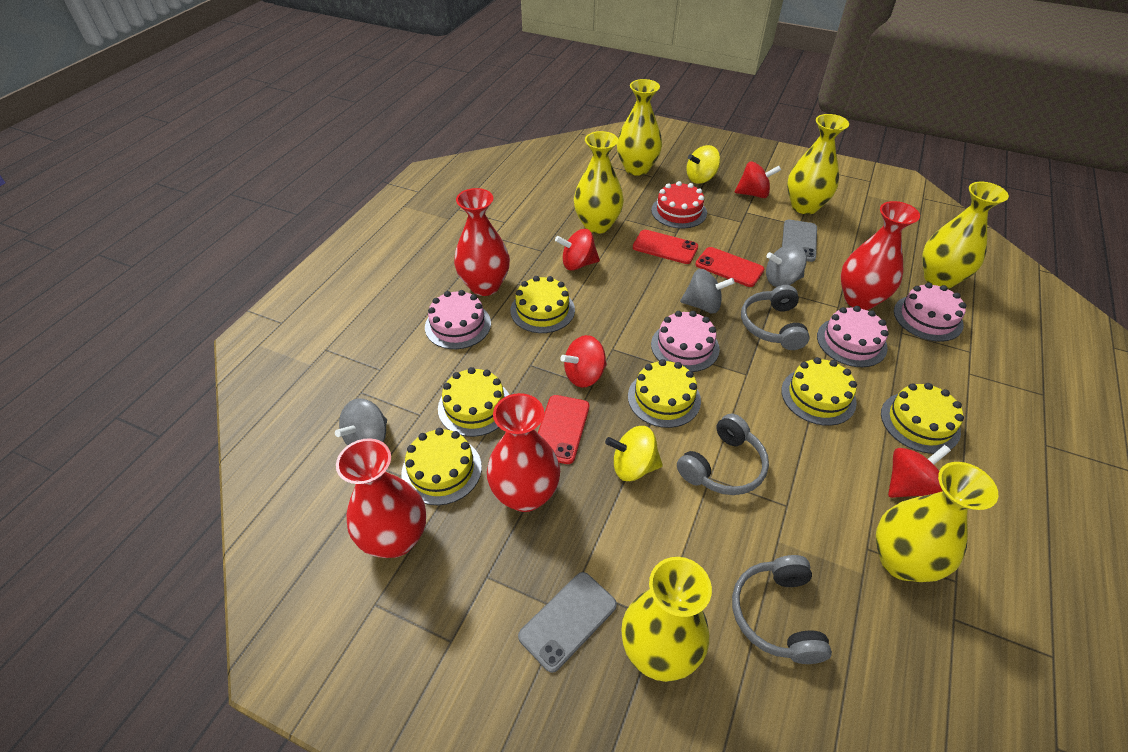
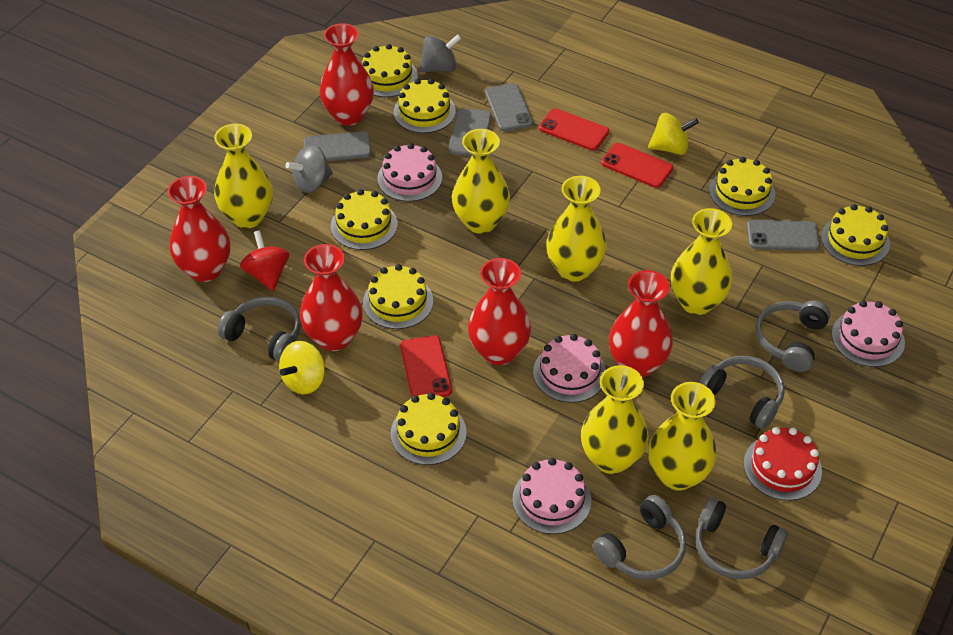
grey headphones: 3 -> 5
grey phone: 2 -> 4
grey spinning top: 3 -> 2
red spinning top: 4 -> 1
red vase: 4 -> 5
yellow cake: 6 -> 7

